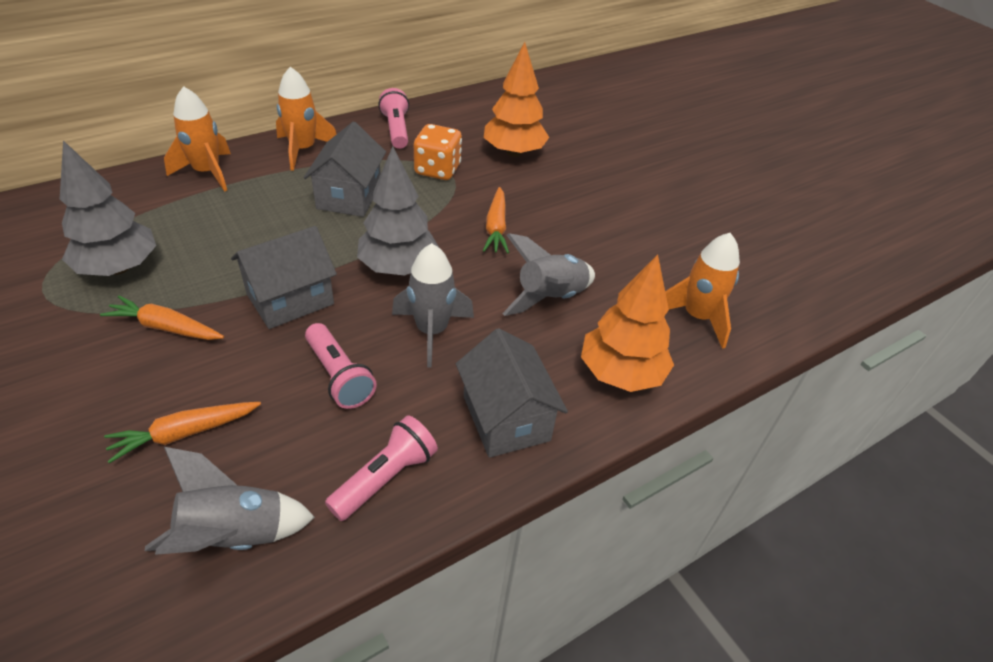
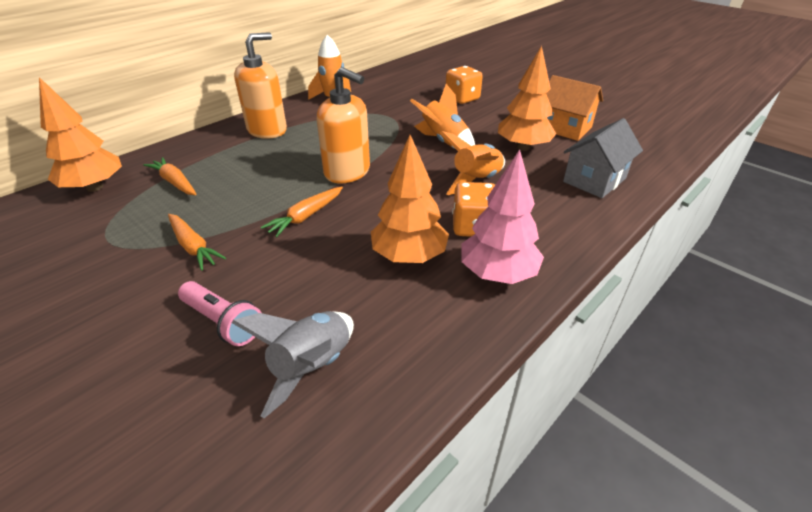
grey house: 3 -> 1
grey rocket: 3 -> 1
grey tree: 2 -> 0
orange dice: 1 -> 2
orange house: 0 -> 1
orange soap dispenser: 0 -> 2
orange tree: 2 -> 3
pink flashlight: 3 -> 1
pink tree: 0 -> 1

